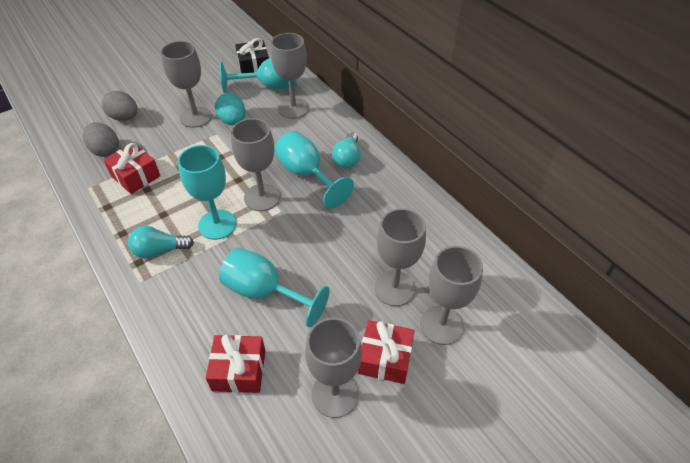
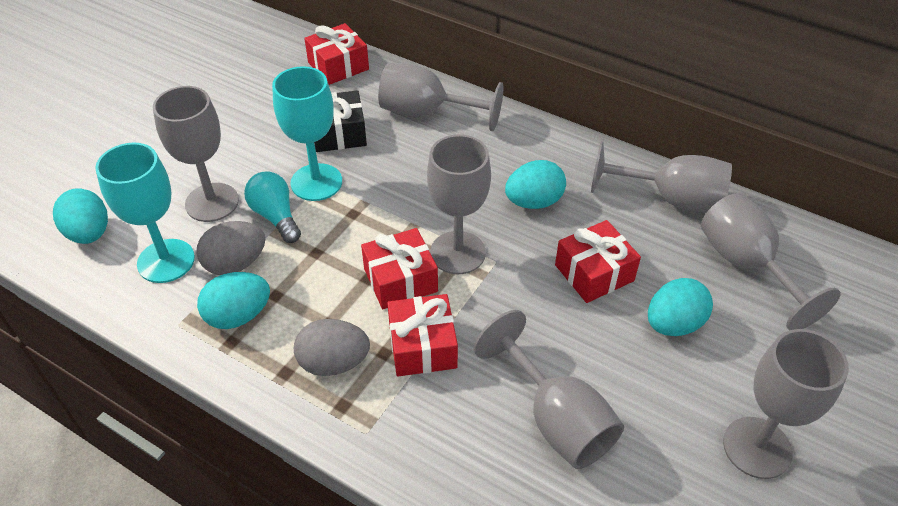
grey goblet: 6 -> 7
red gift: 3 -> 4
turquoise egg: 1 -> 4
turquoise goblet: 4 -> 2
turquoise light bulb: 2 -> 1

